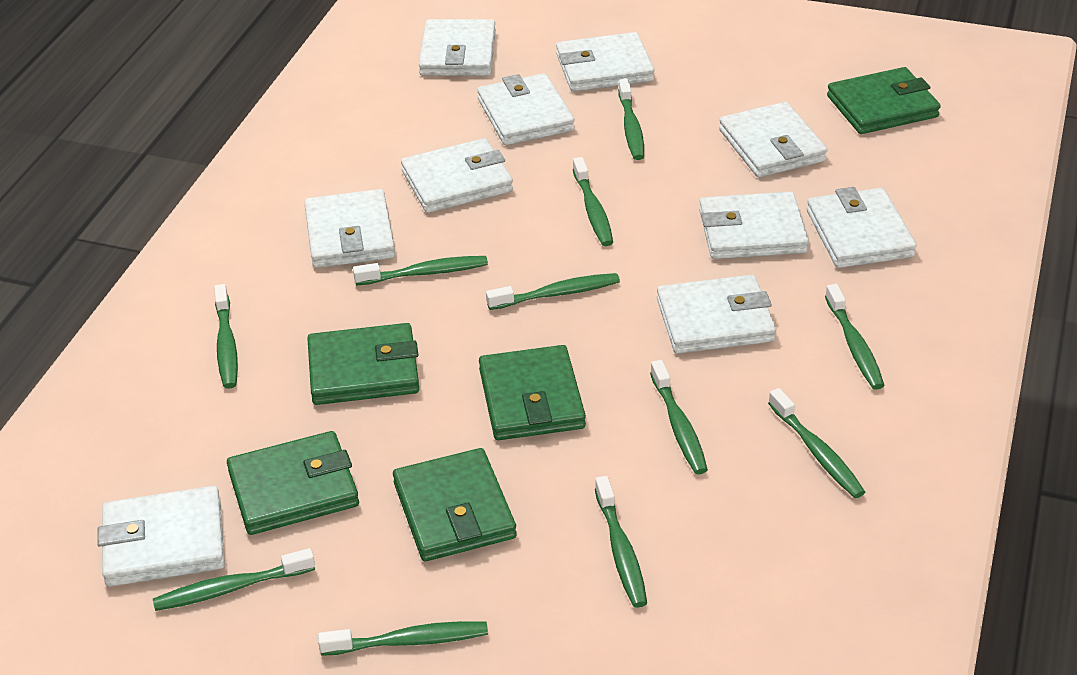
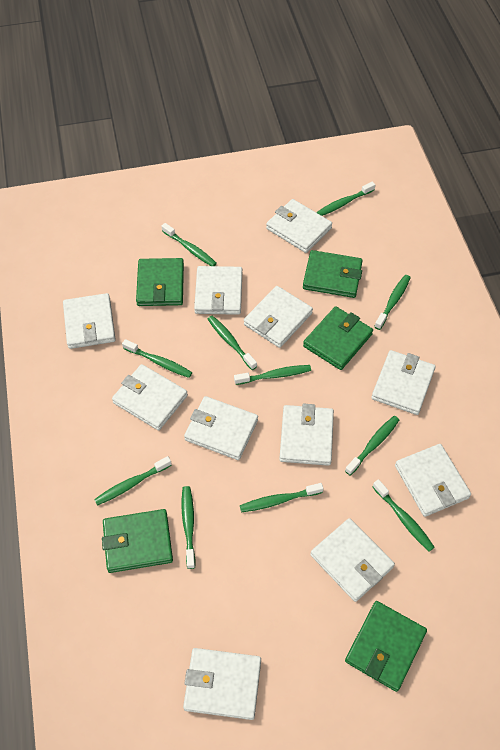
white wallet: 10 -> 11

